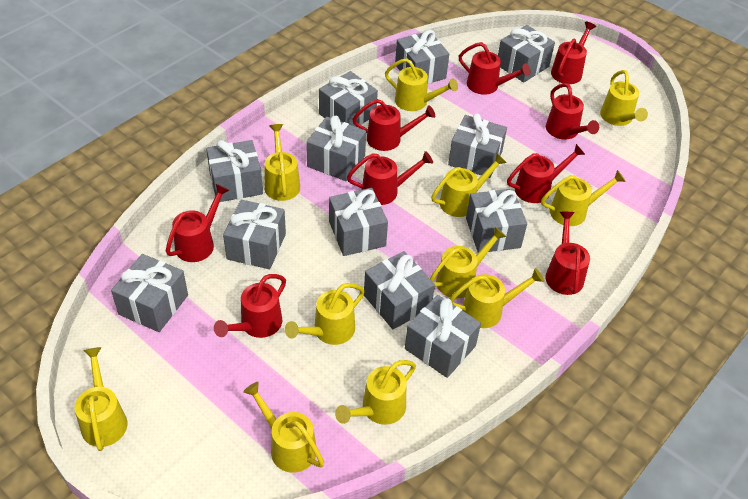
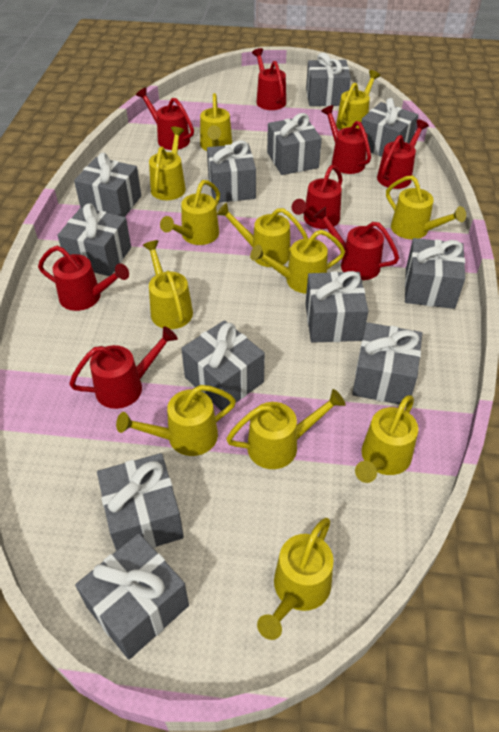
red watering can: 9 -> 8
yellow watering can: 11 -> 12

